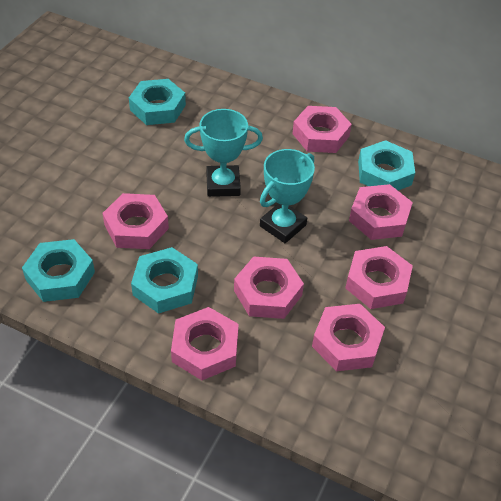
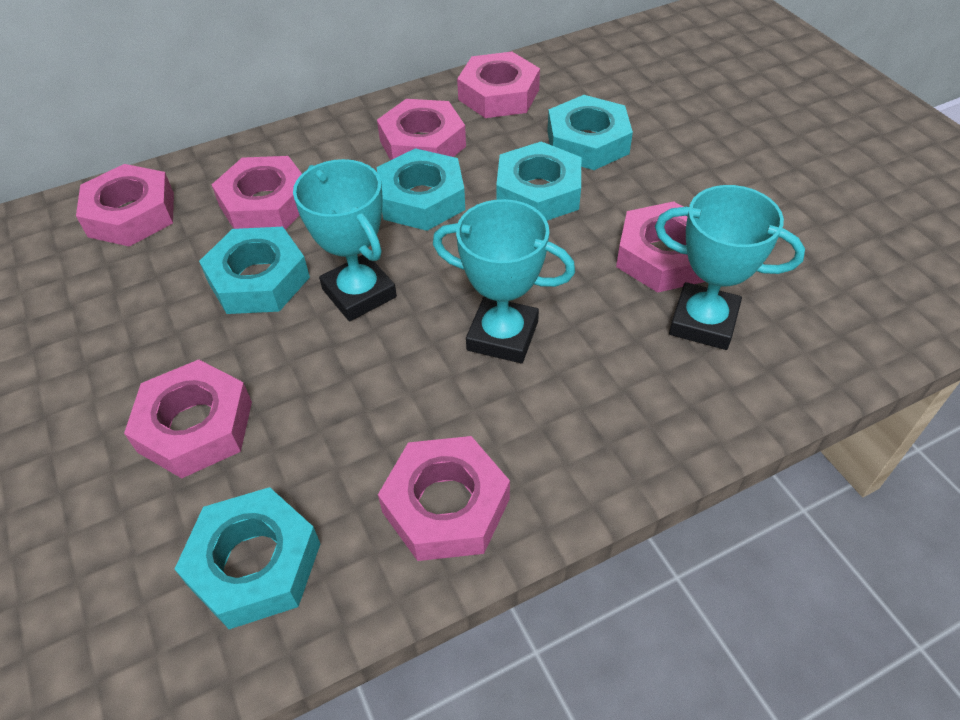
turquoise nut: 4 -> 5
turquoise trophy: 2 -> 3

